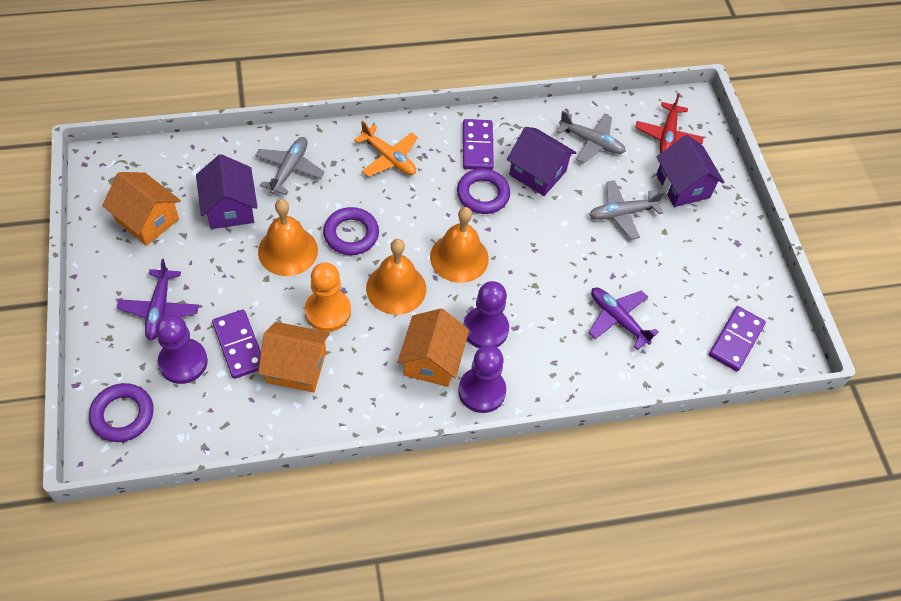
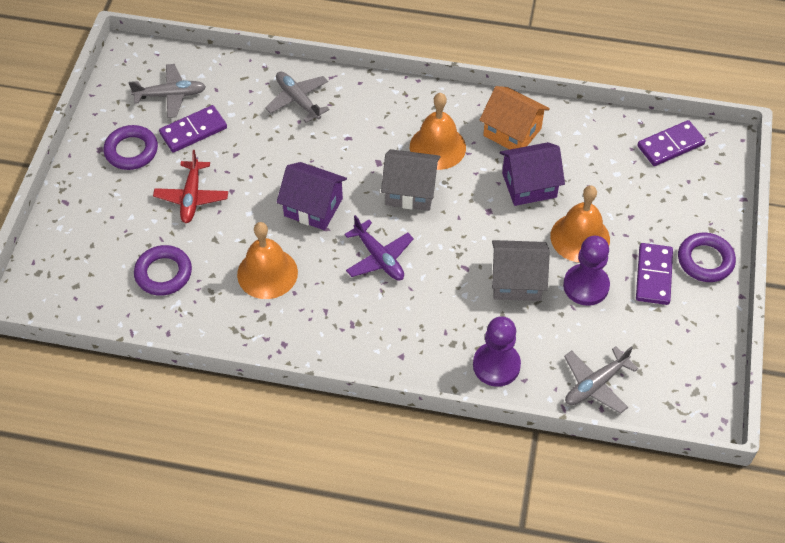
grey house: 0 -> 2
orange house: 3 -> 1
orange pawn: 1 -> 0
orange plane: 1 -> 0
purple house: 3 -> 2
purple pawn: 3 -> 2
purple plane: 2 -> 1

